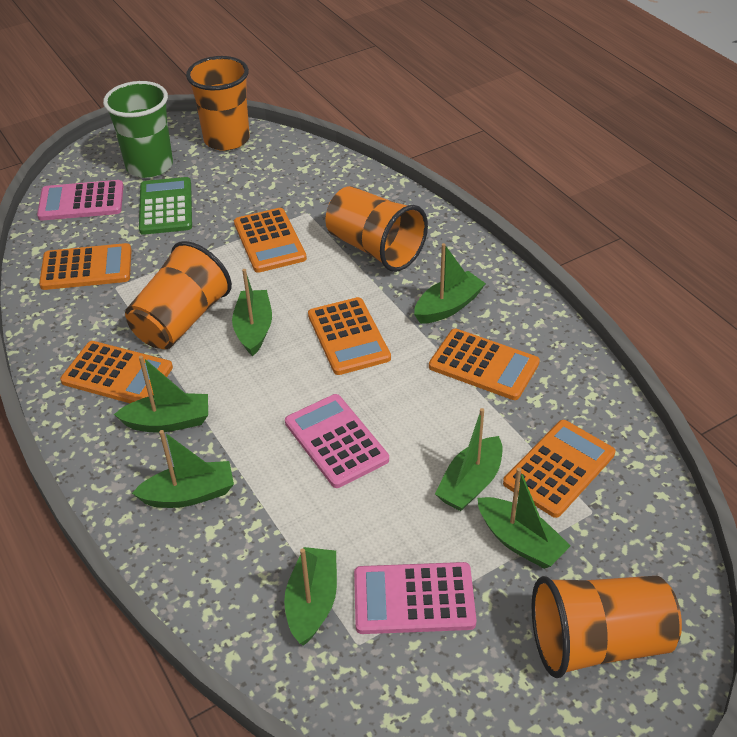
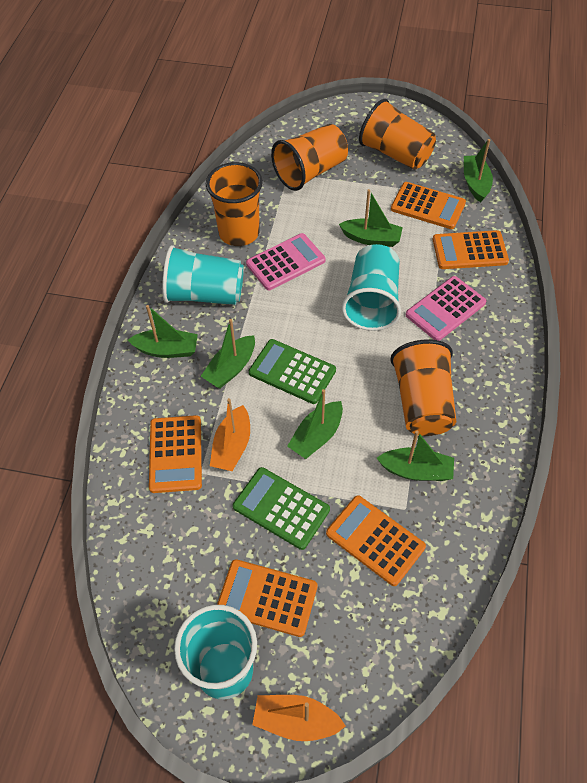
green boat: 7 -> 6
green calculator: 1 -> 2
green cup: 1 -> 0
orange boat: 0 -> 2
orange calculator: 6 -> 5
pink calculator: 3 -> 2
turquoise cup: 0 -> 3

